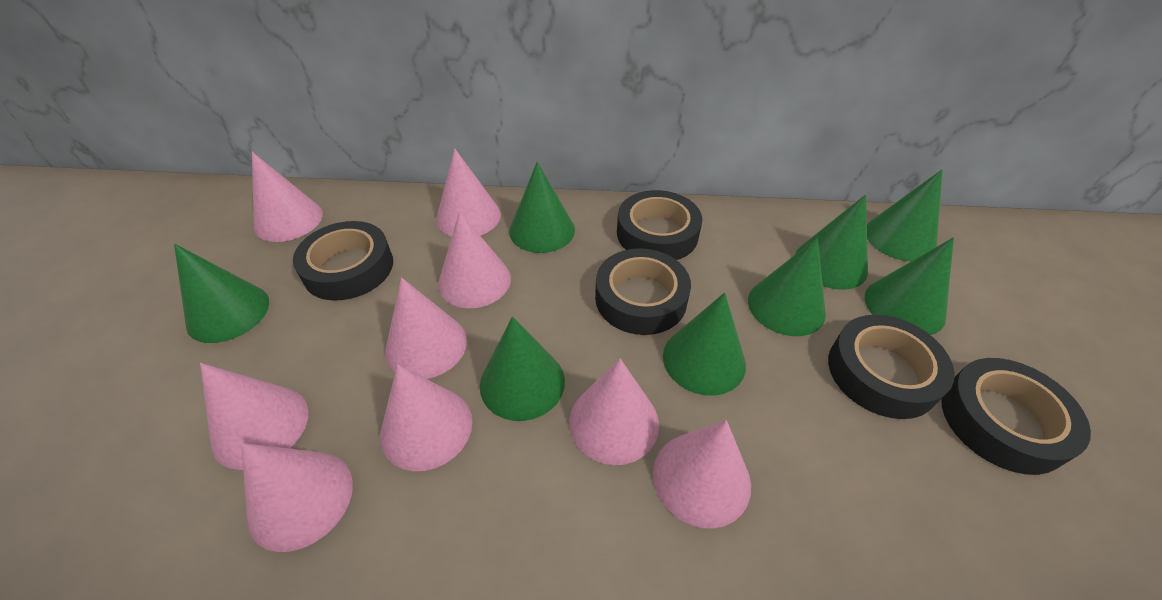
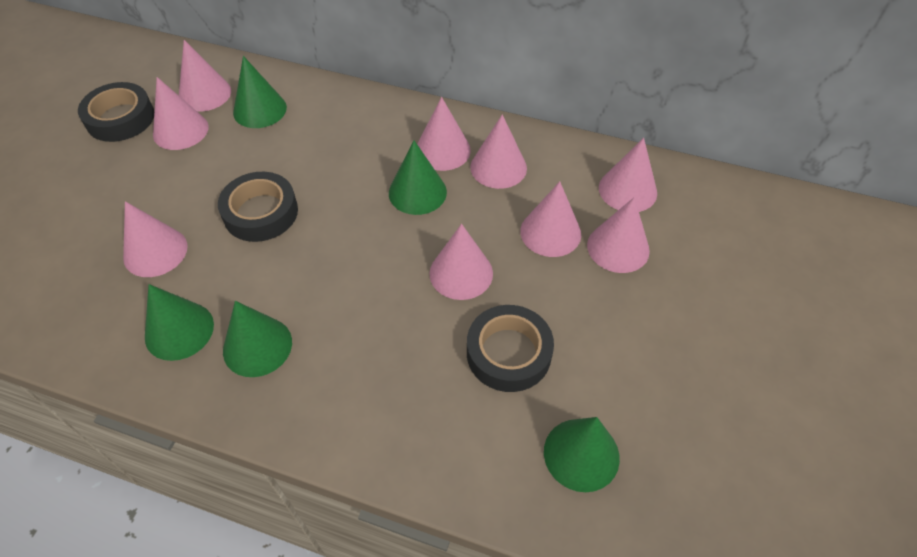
black tape: 5 -> 3
green cone: 8 -> 5

